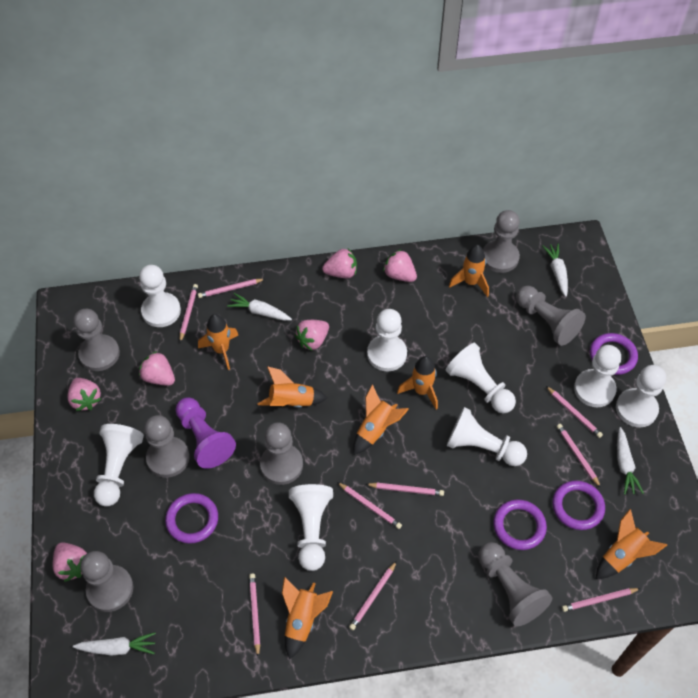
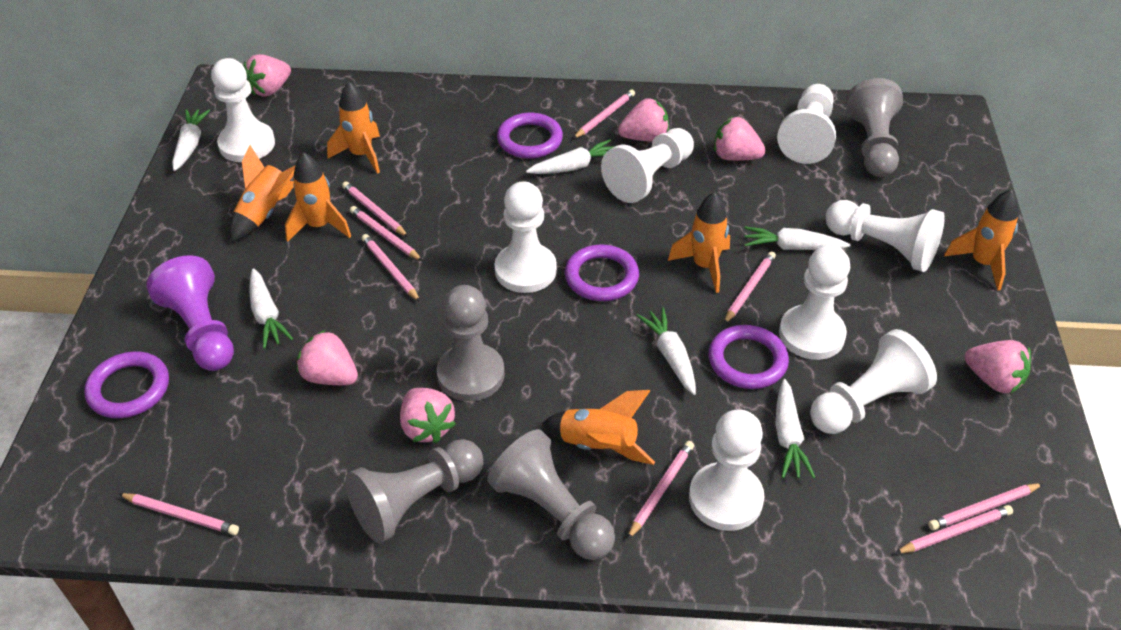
grey pawn: 7 -> 4
orange rocket: 7 -> 6
white carrot: 4 -> 6

